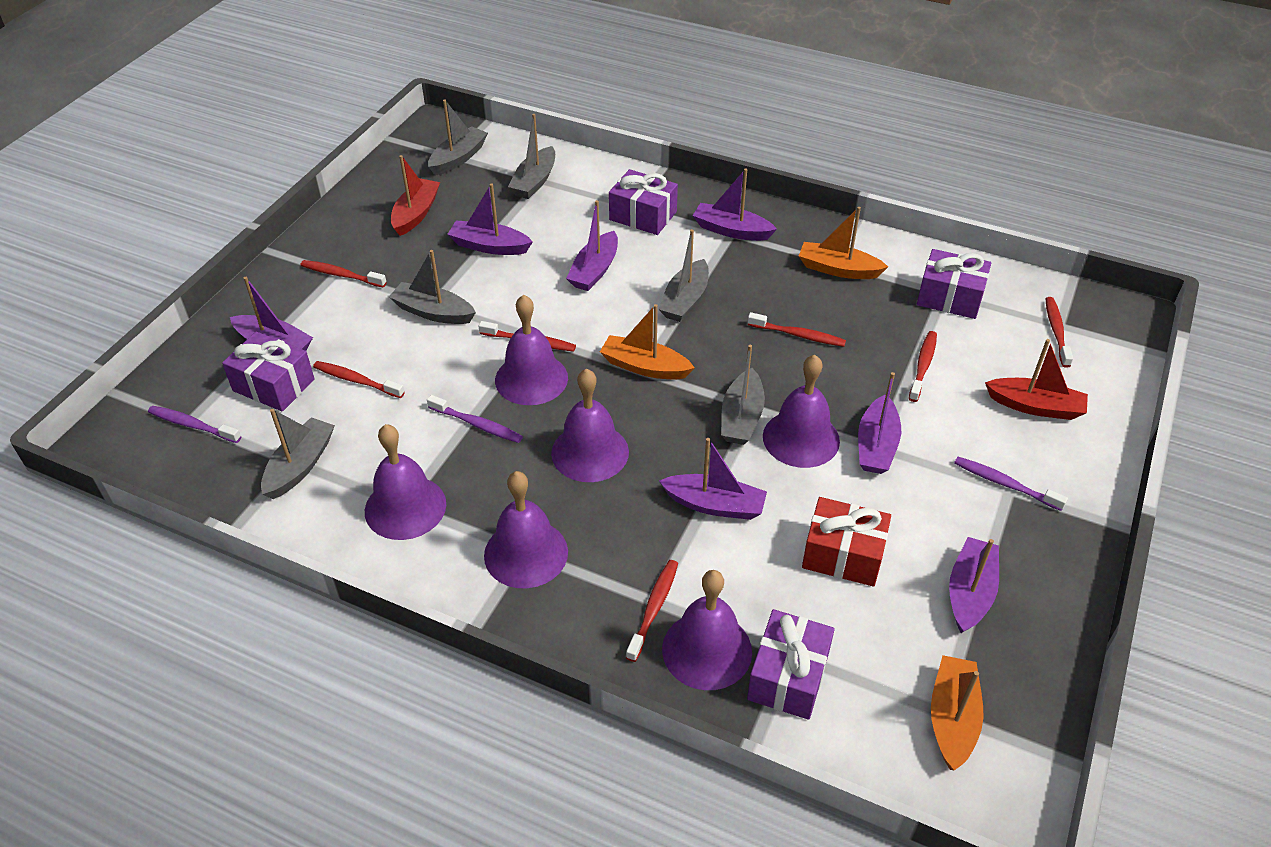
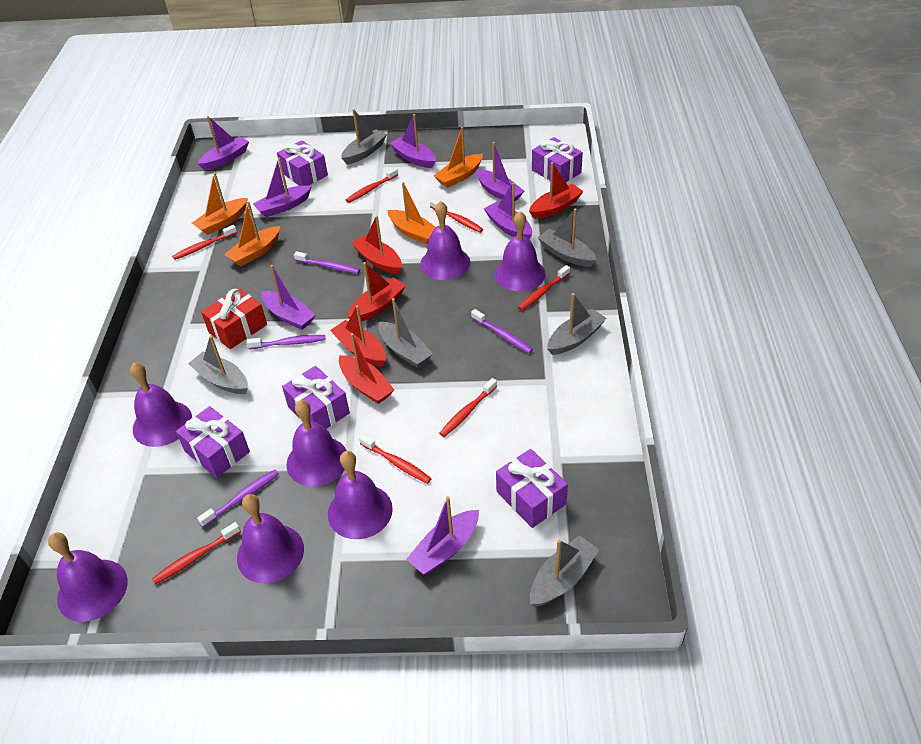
orange boat: 3 -> 4
purple bell: 6 -> 7
purple gift: 4 -> 5
purple toothbrush: 3 -> 4
red boat: 2 -> 5

